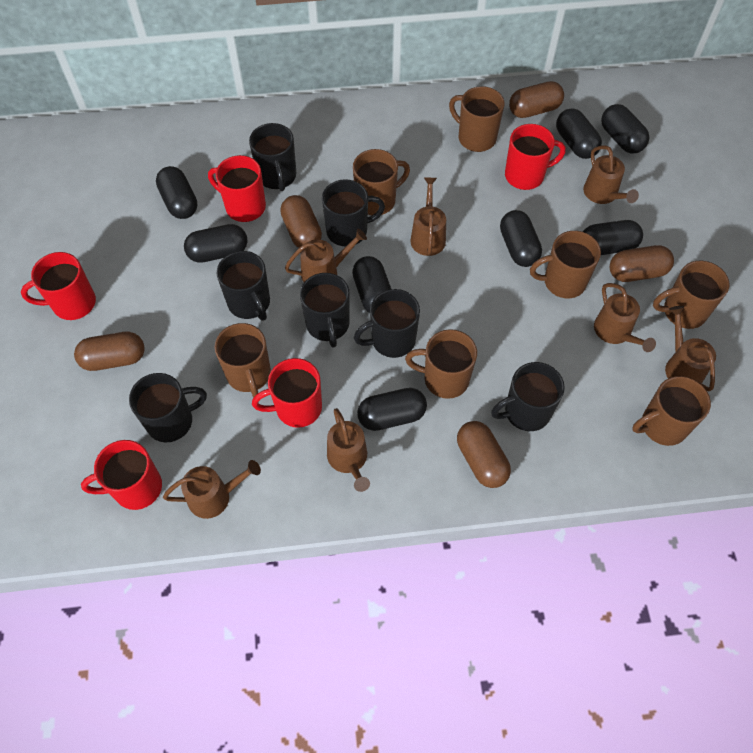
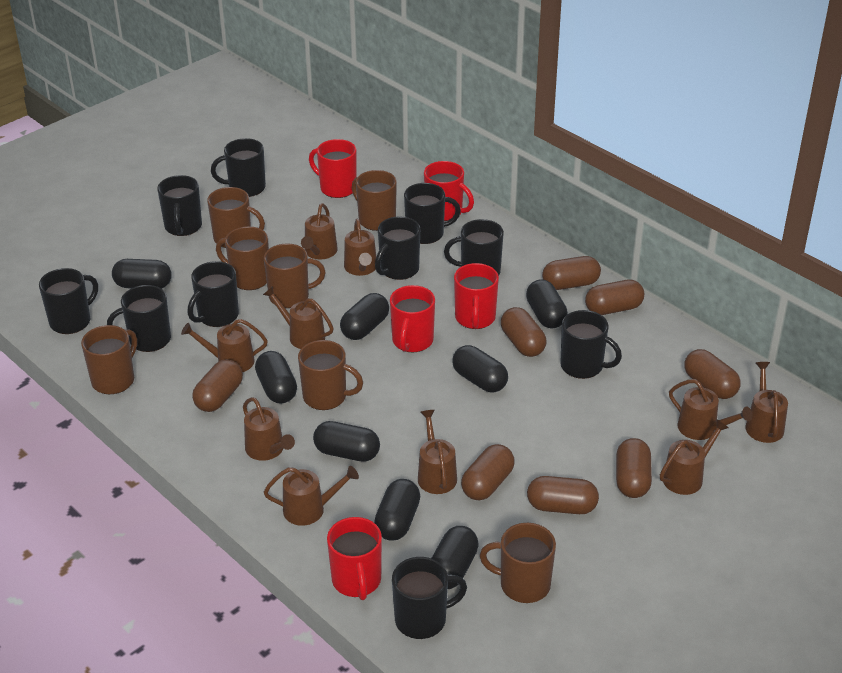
black mug: 7 -> 10
brown capsule: 5 -> 8
brown watering can: 7 -> 10

